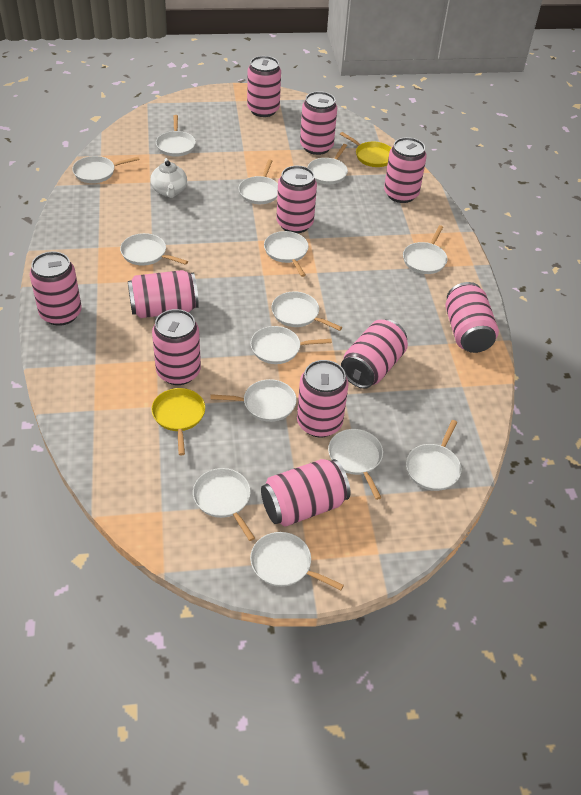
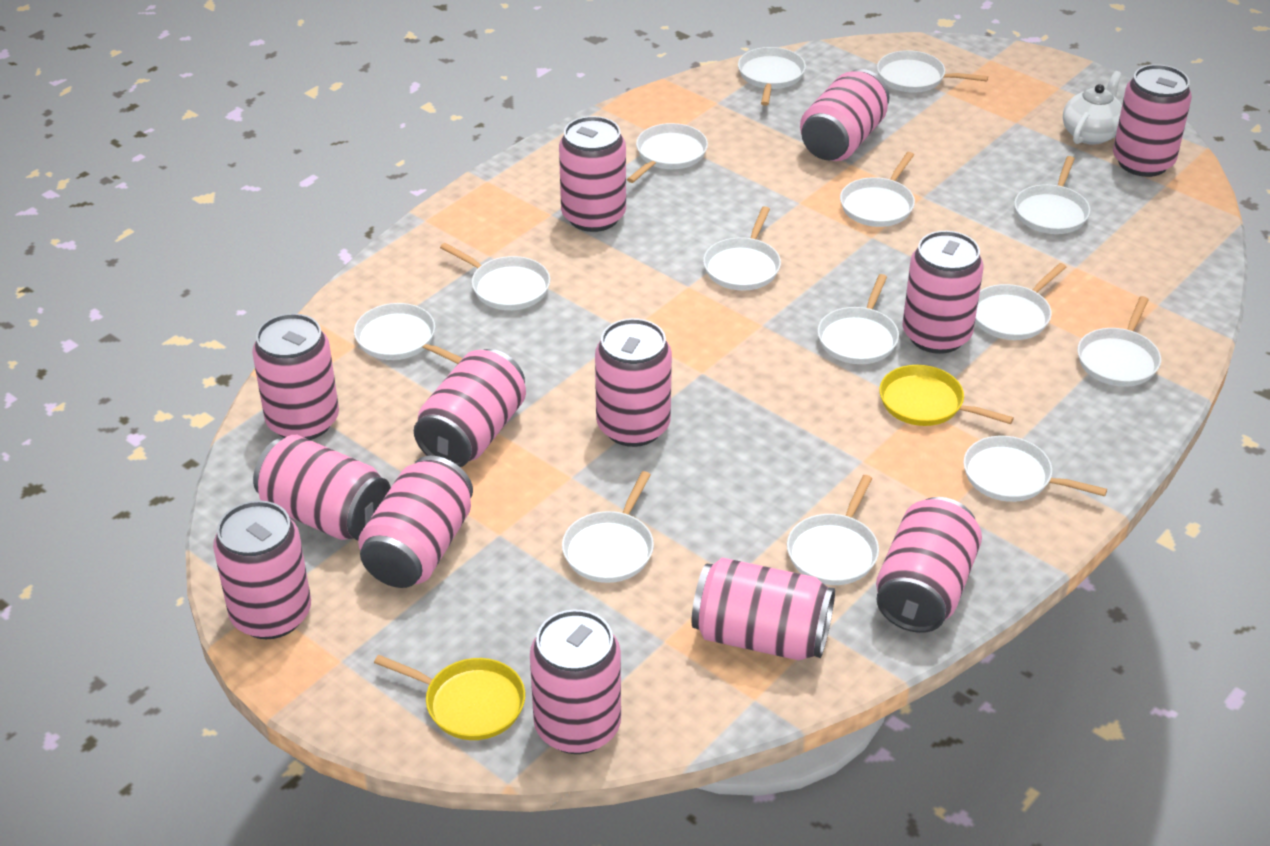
pink can: 11 -> 13

